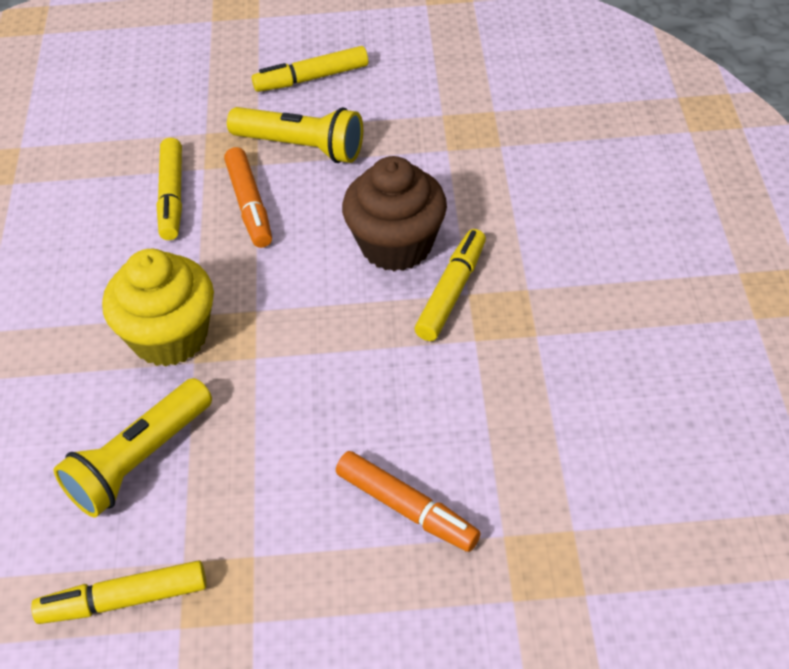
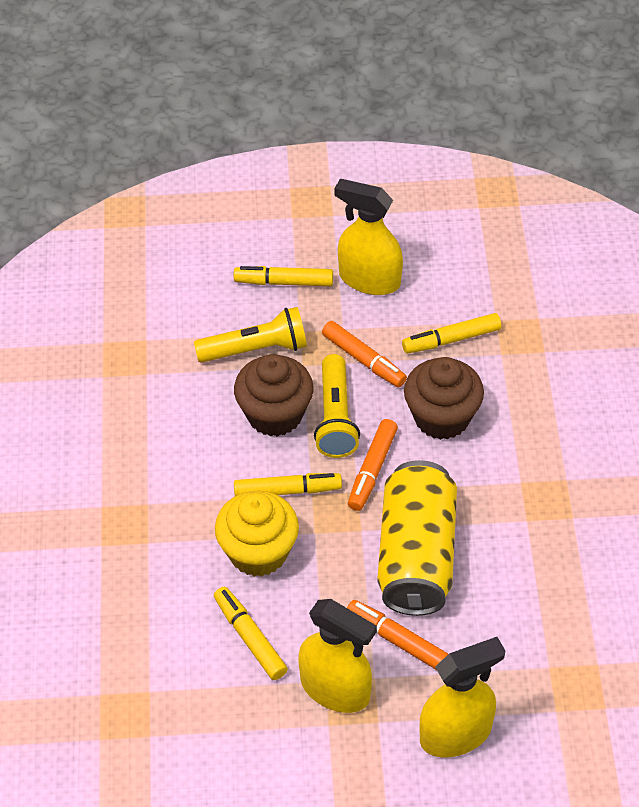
brown cupcake: 1 -> 2
orange marker: 2 -> 3
yellow can: 0 -> 1
yellow spray bottle: 0 -> 3

